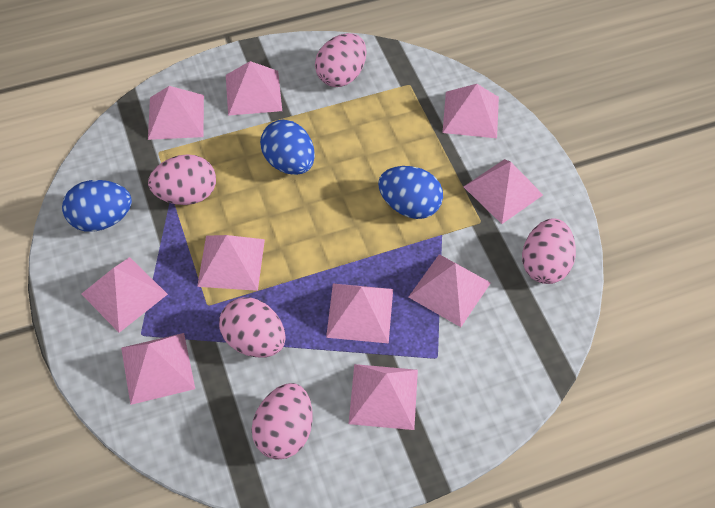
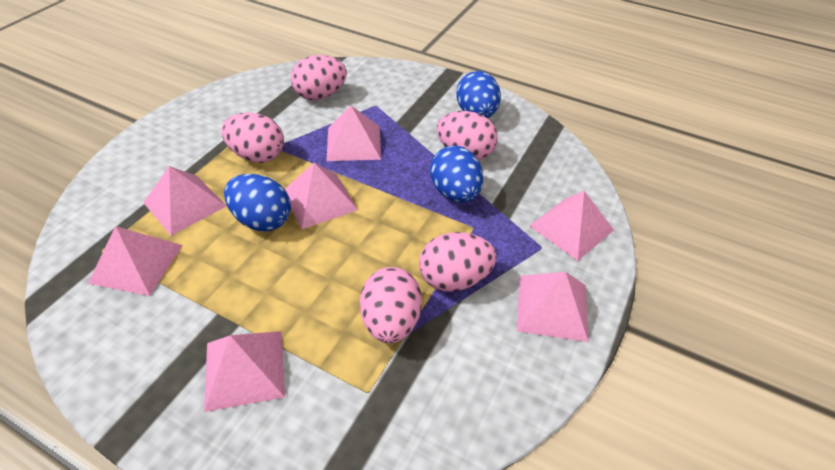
pink pyramid: 10 -> 7

